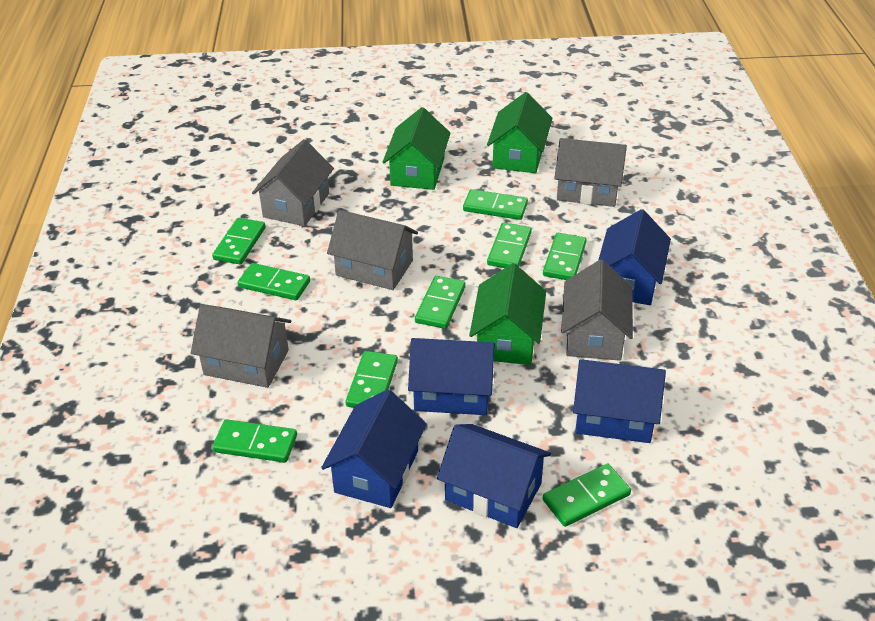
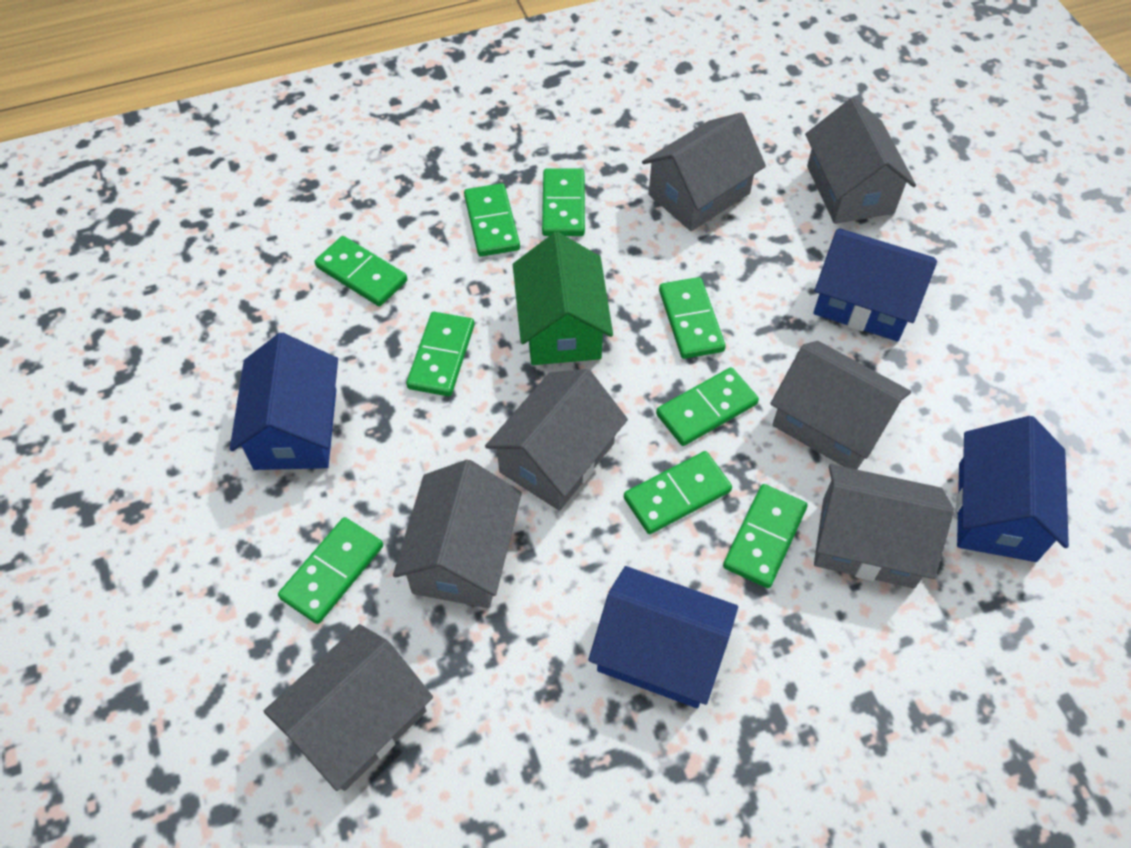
blue house: 5 -> 4
green house: 3 -> 1
grey house: 5 -> 7

